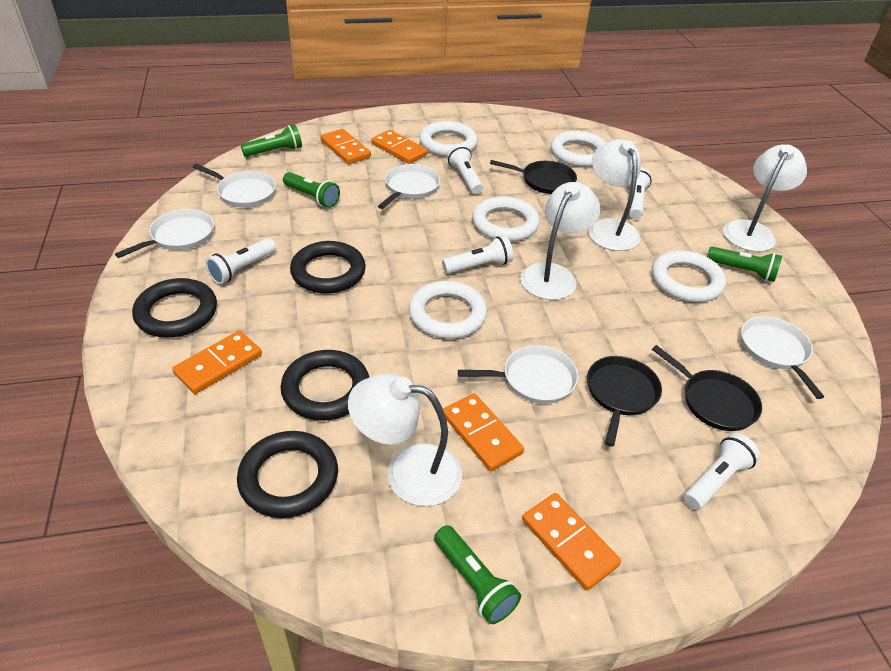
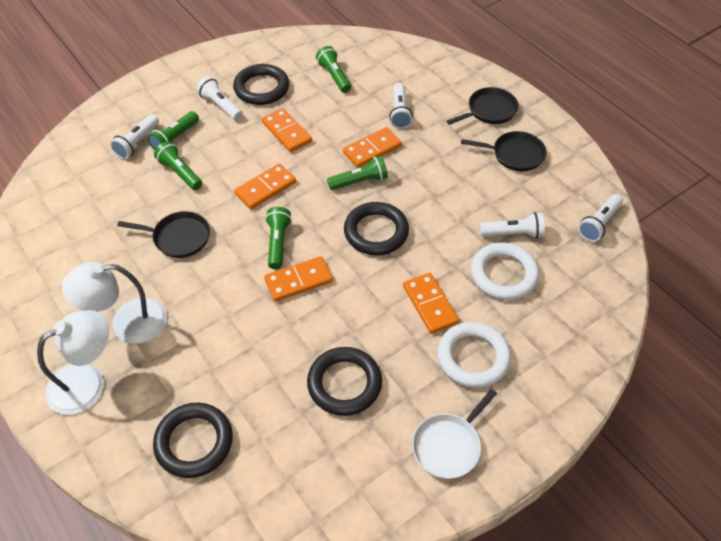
green flashlight: 4 -> 5
white lamp: 4 -> 2
white pan: 5 -> 1
white ring: 5 -> 2

